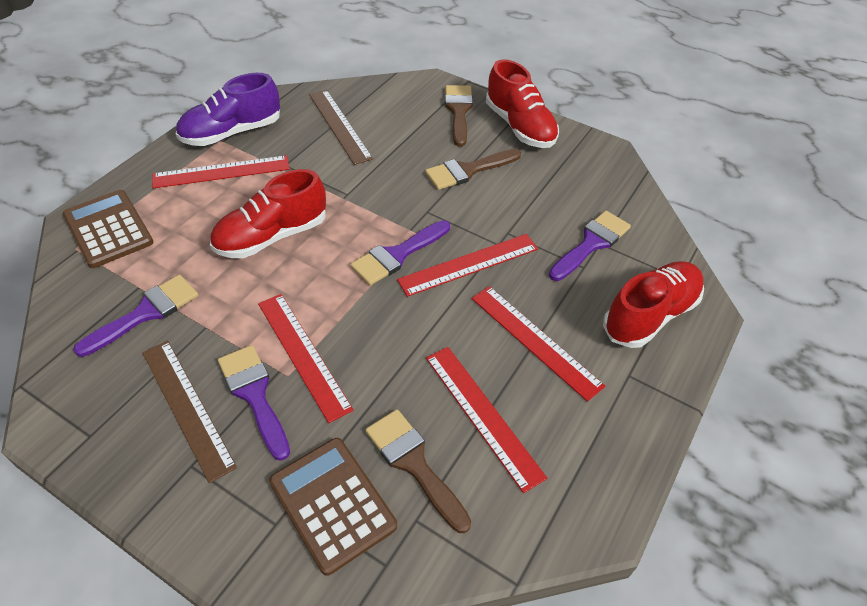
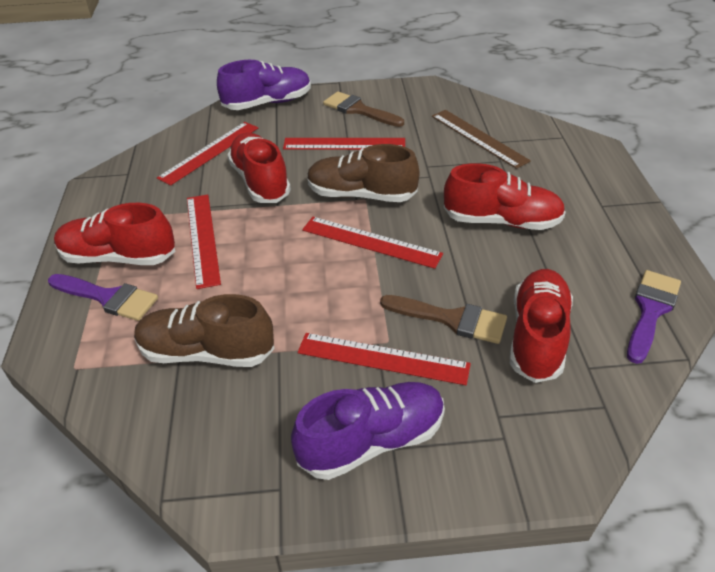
brown brush: 3 -> 2
brown calculator: 2 -> 0
brown ruler: 2 -> 1
brown shoe: 0 -> 2
purple brush: 4 -> 2
purple shoe: 1 -> 2
red shoe: 3 -> 4

